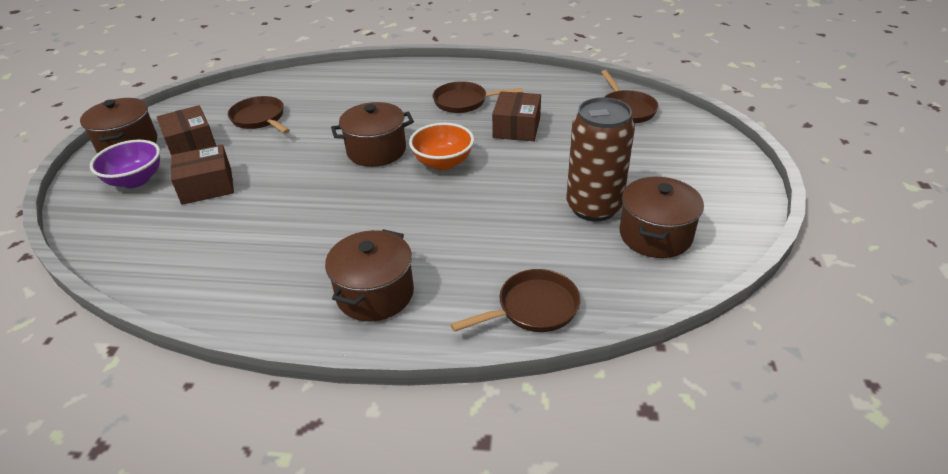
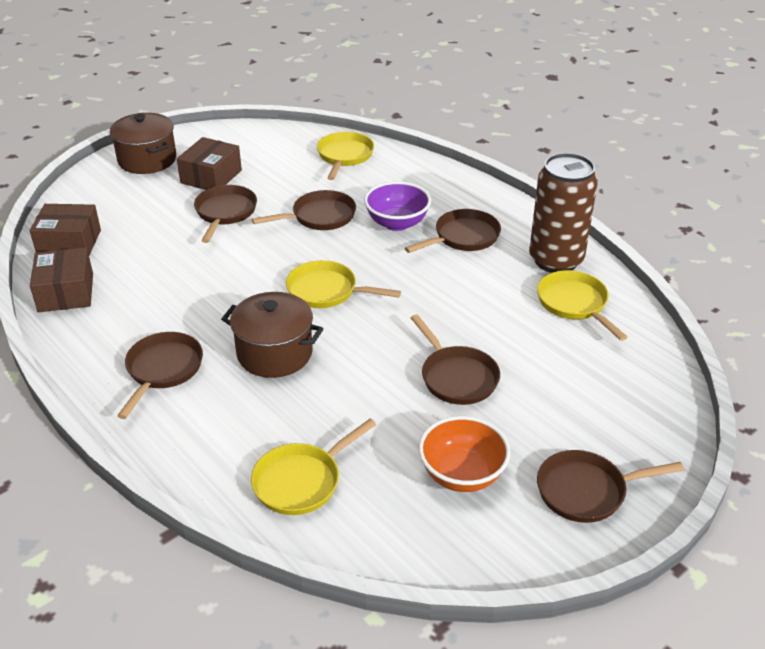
brown pan: 4 -> 6
brown pot: 4 -> 2
yellow pan: 0 -> 4

